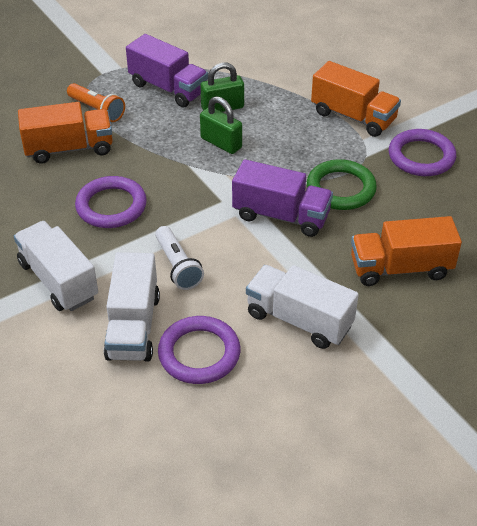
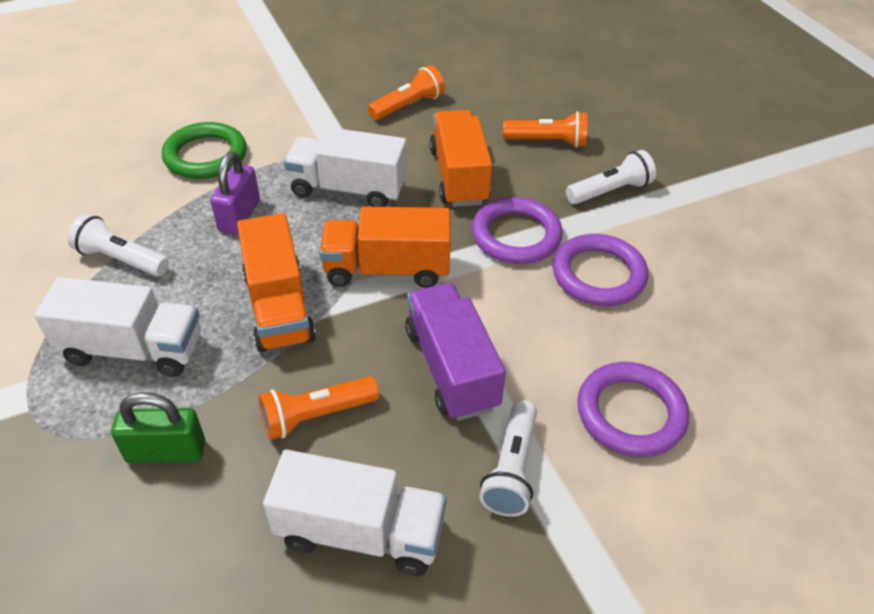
green padlock: 2 -> 1
orange flashlight: 1 -> 3
purple padlock: 0 -> 1
purple truck: 2 -> 1
white flashlight: 1 -> 3

